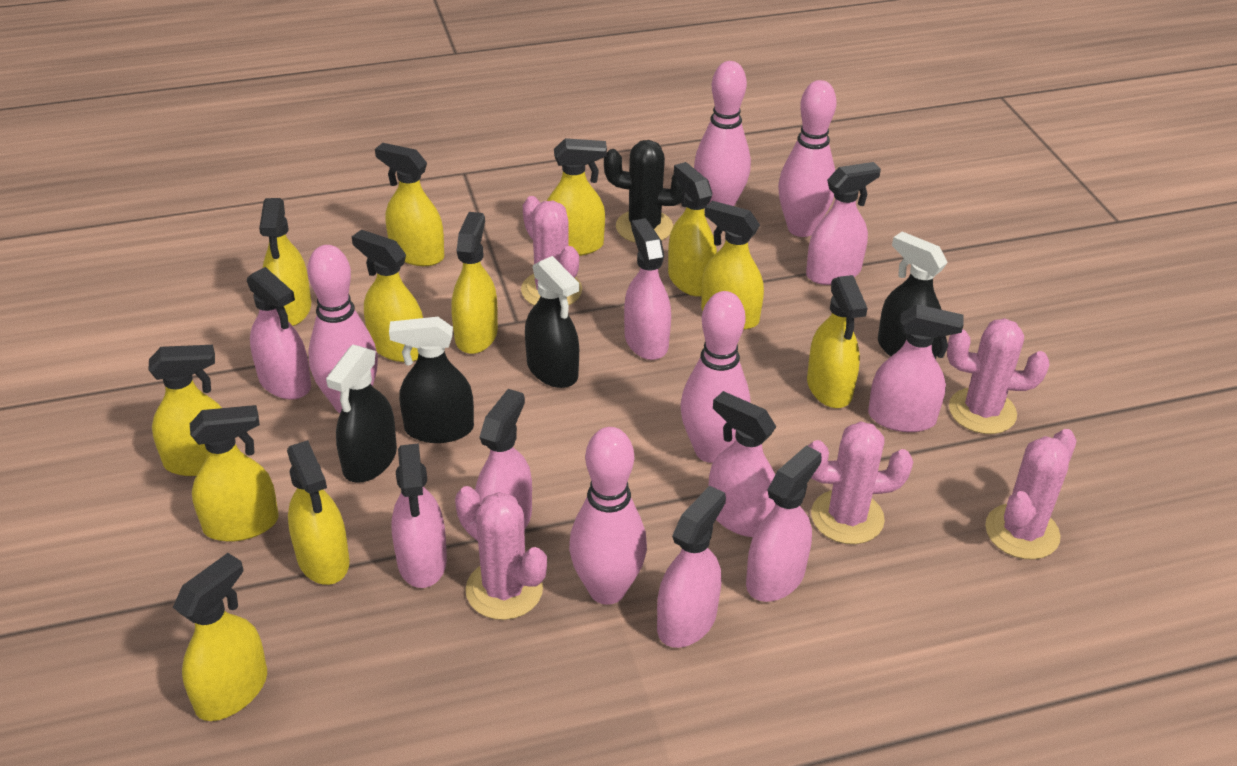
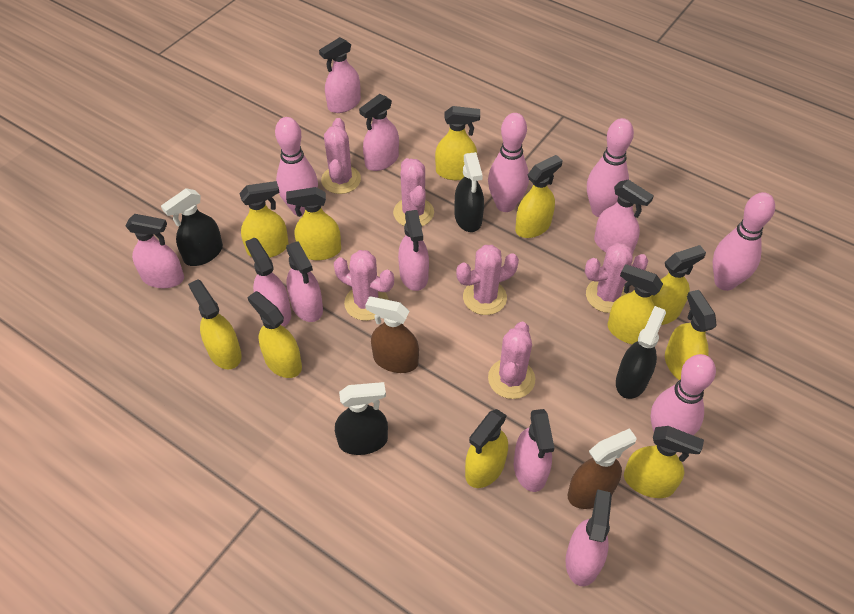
black cactus: 1 -> 0
brown spray bottle: 0 -> 2
pink cactus: 5 -> 6
yellow spray bottle: 12 -> 11

